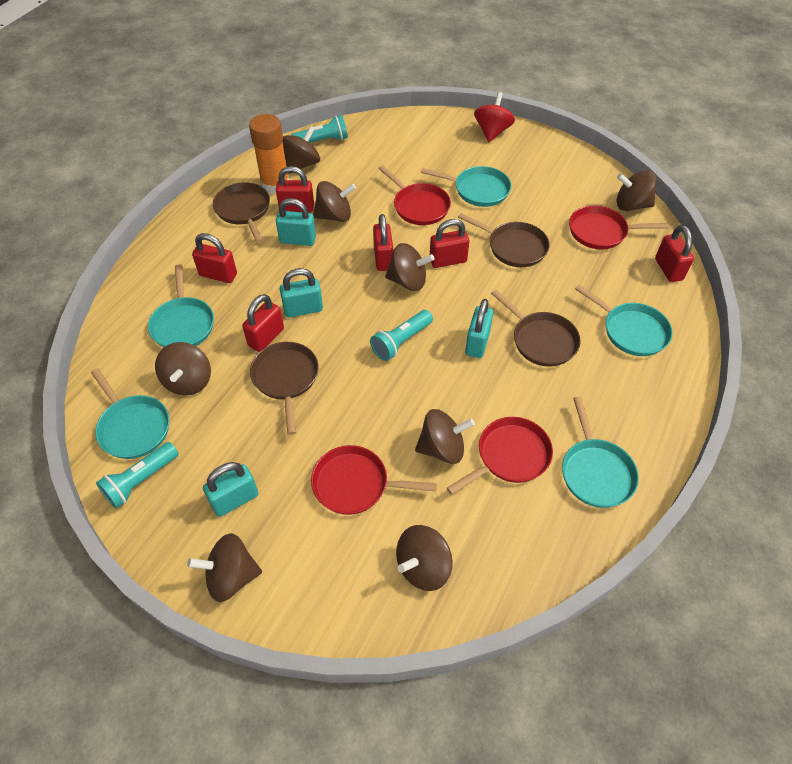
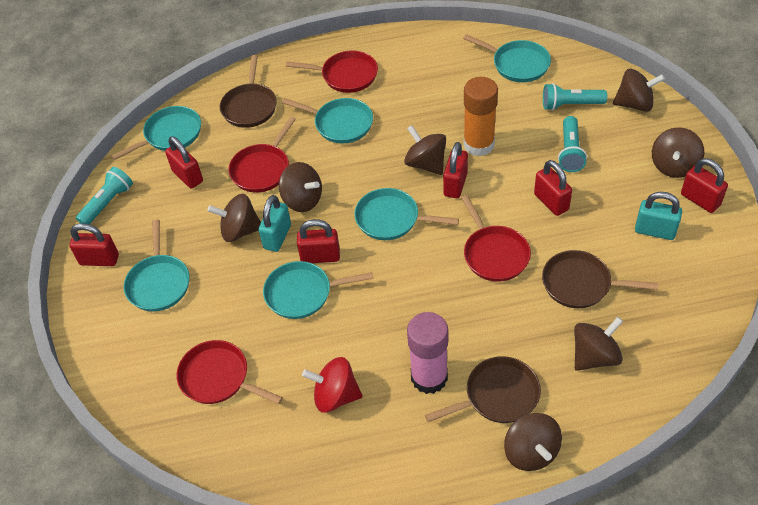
brown pan: 4 -> 3
brown spinning top: 8 -> 7
pink glue stick: 0 -> 1
turquoise padlock: 4 -> 2
turquoise pan: 5 -> 6

